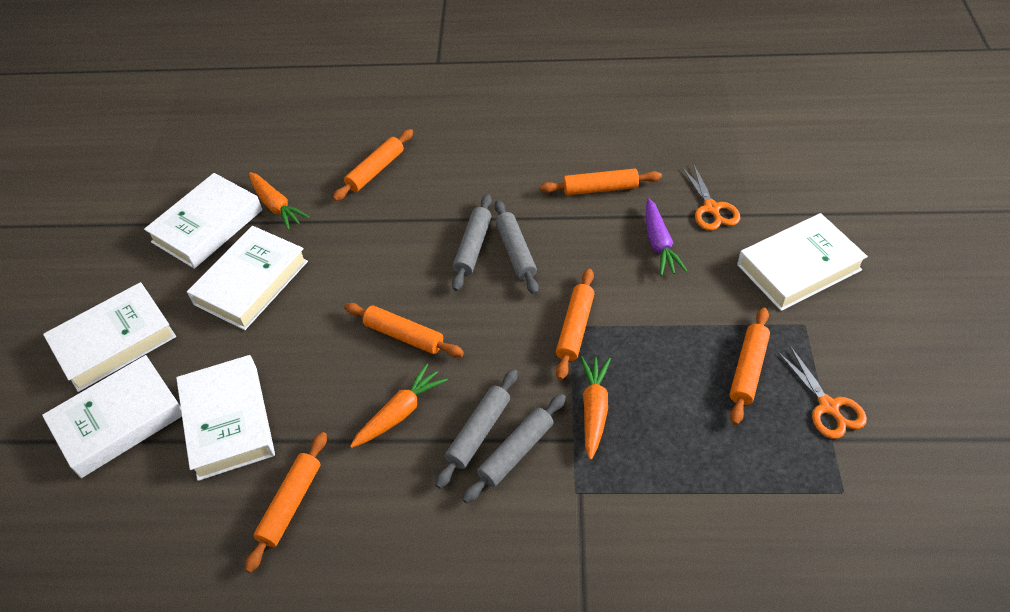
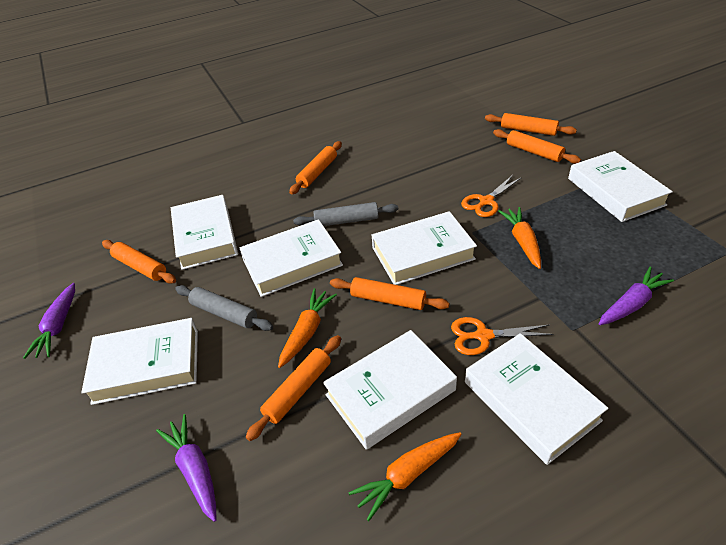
grey rolling pin: 4 -> 2
purple carrot: 1 -> 3
white book: 6 -> 7

